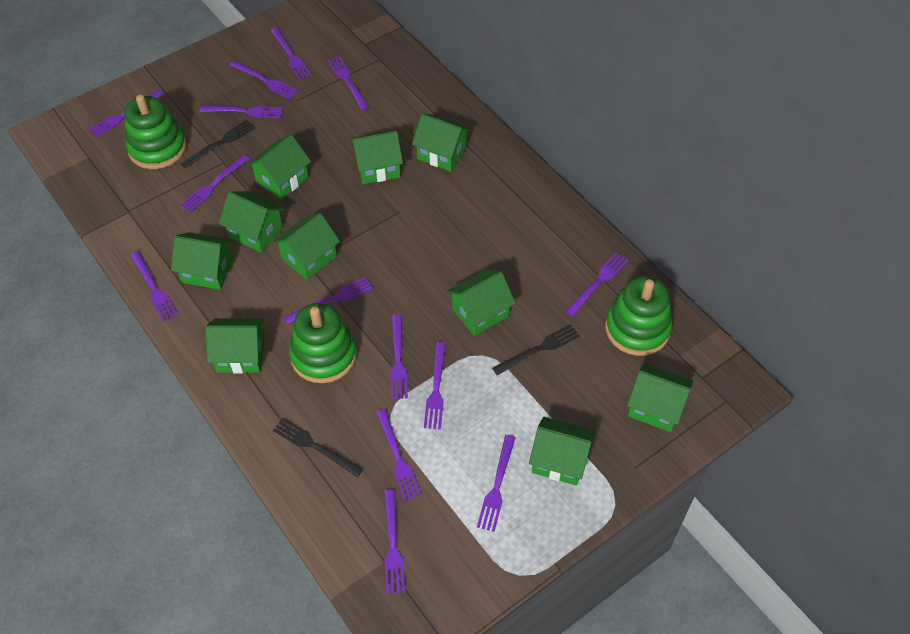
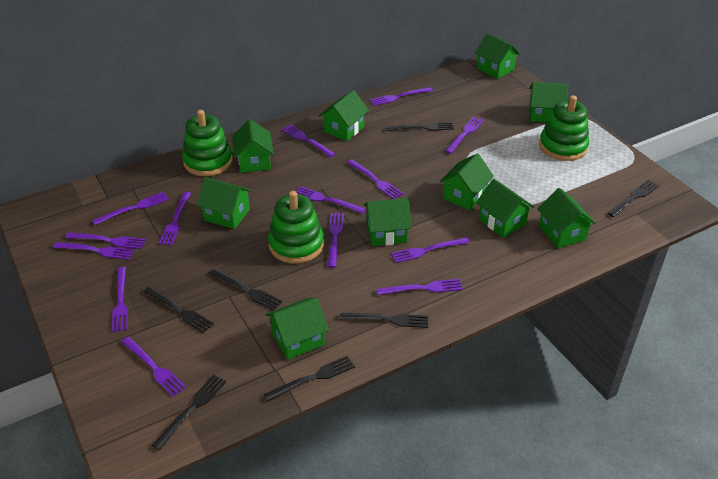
black fork: 3 -> 7

